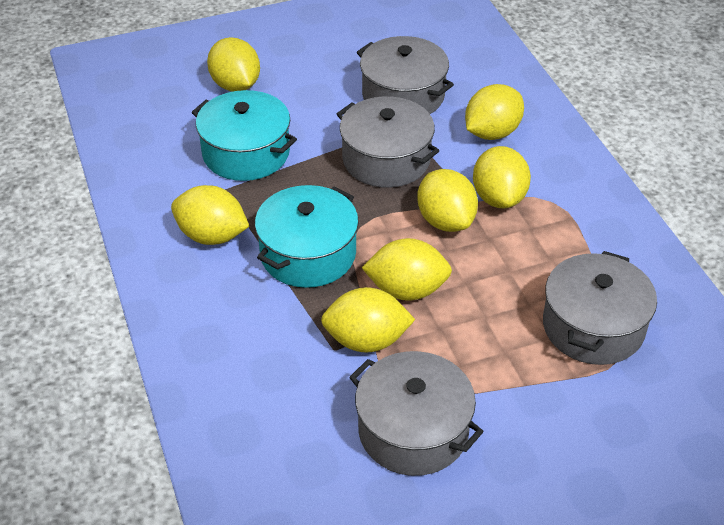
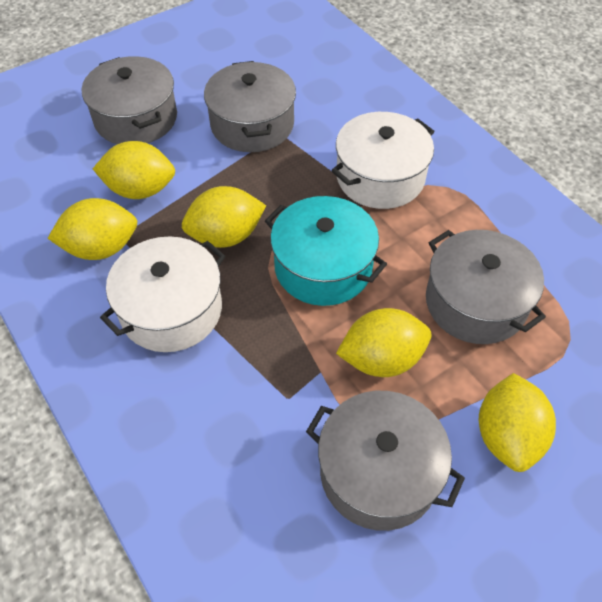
turquoise pot: 2 -> 1
white pot: 0 -> 2
yellow lemon: 7 -> 5

